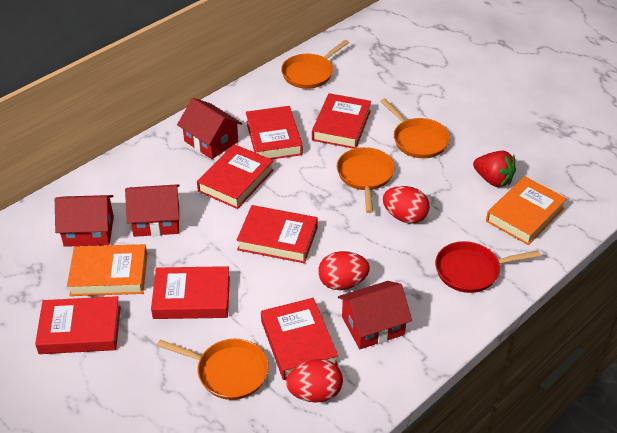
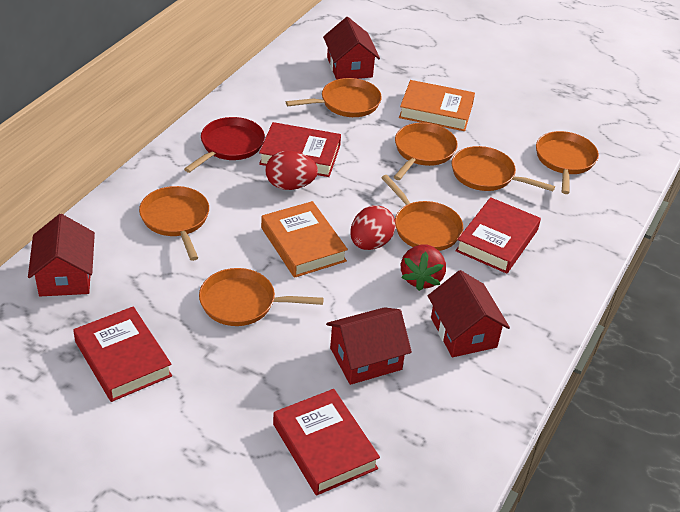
orange pan: 4 -> 7
red book: 7 -> 4
red egg: 3 -> 2

